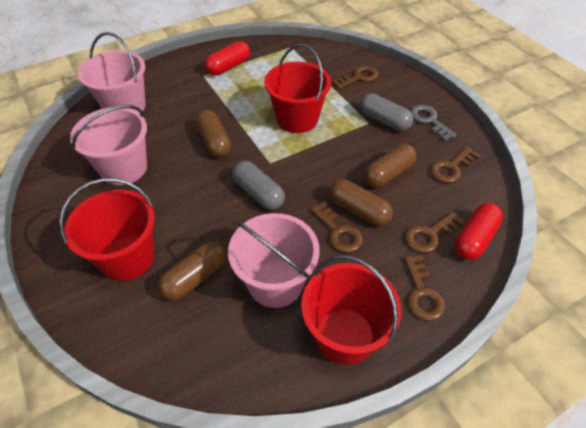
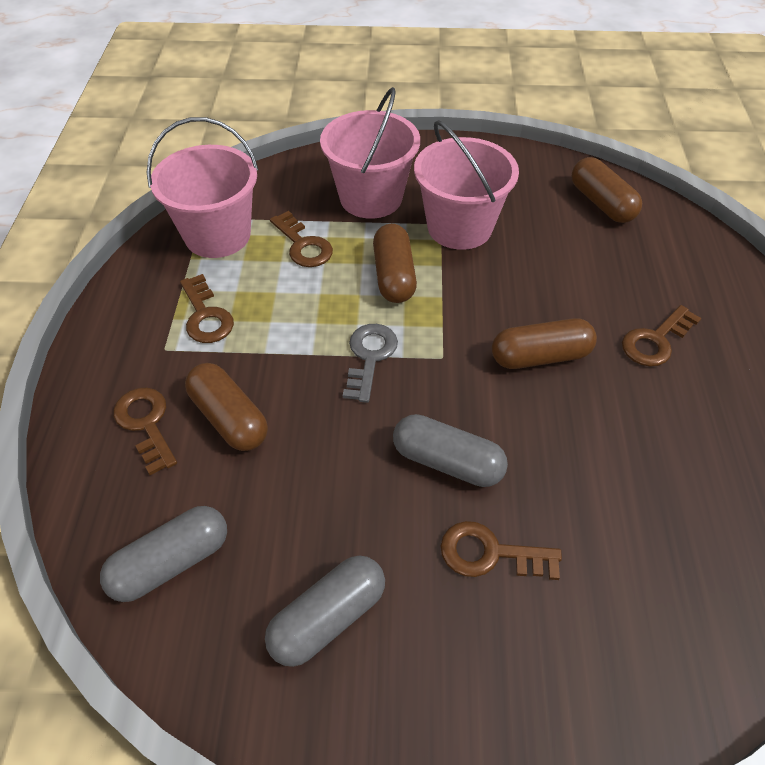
grey capsule: 2 -> 3
red bucket: 3 -> 0
red capsule: 2 -> 0

